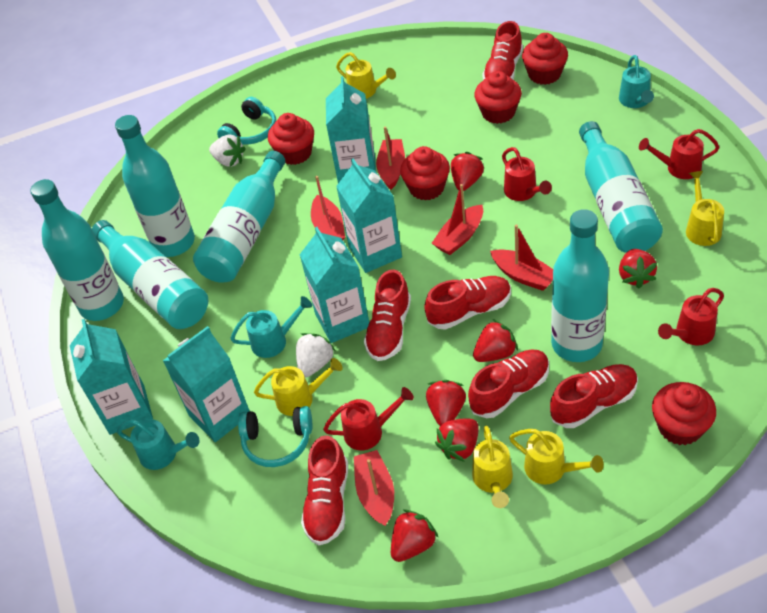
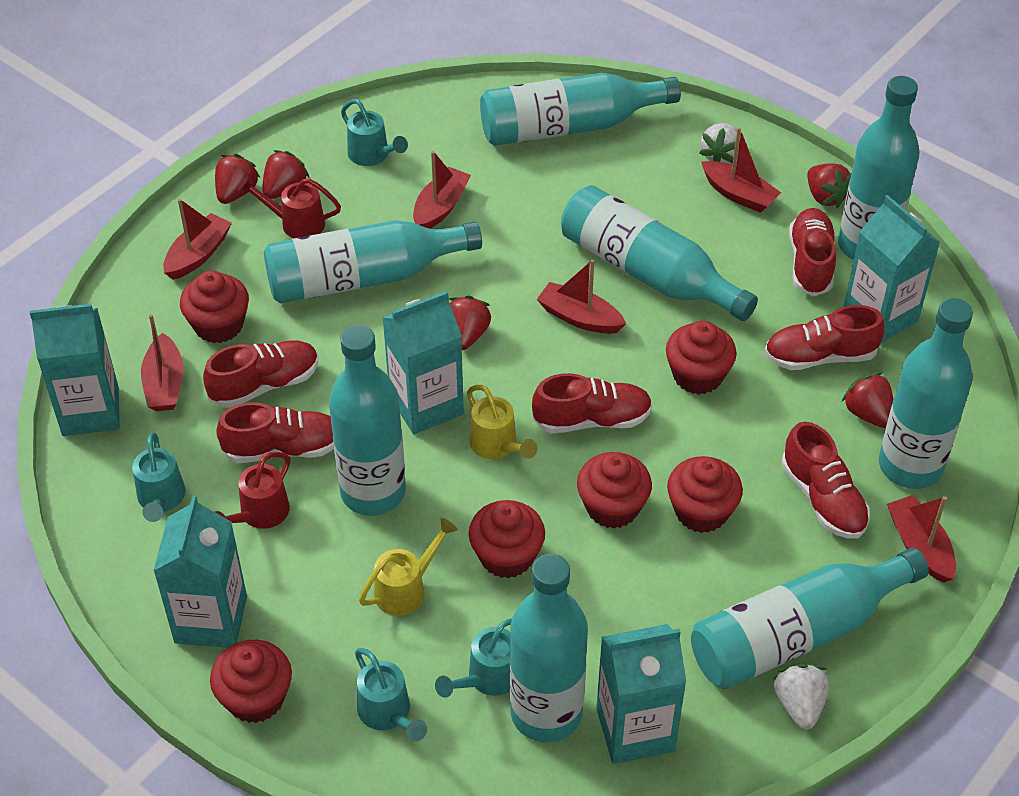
red boat: 5 -> 6
red cupcake: 5 -> 6
red strawberry: 6 -> 5
red watering can: 4 -> 2
turquoise bottle: 6 -> 8
turquoise headphones: 2 -> 0
turquoise watering can: 3 -> 4
yellow watering can: 5 -> 2

